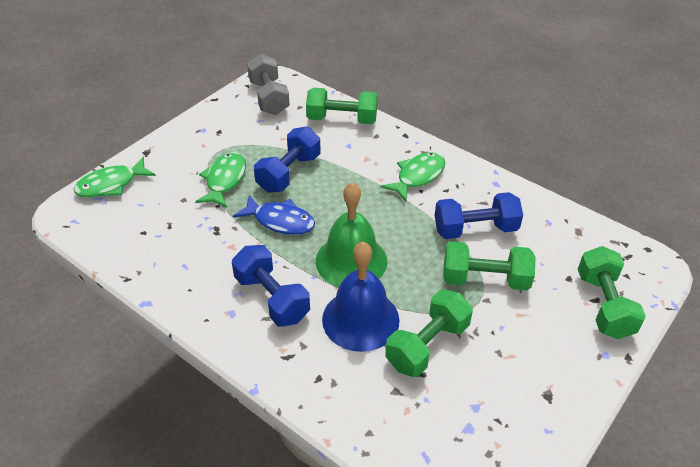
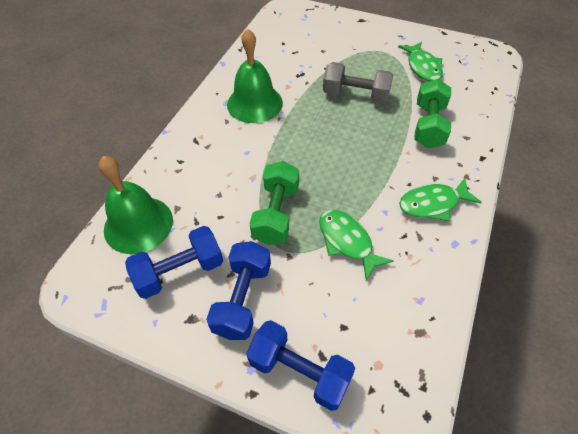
blue bell: 1 -> 0
blue fish: 1 -> 0
green bell: 1 -> 2
green dumbbell: 4 -> 2

